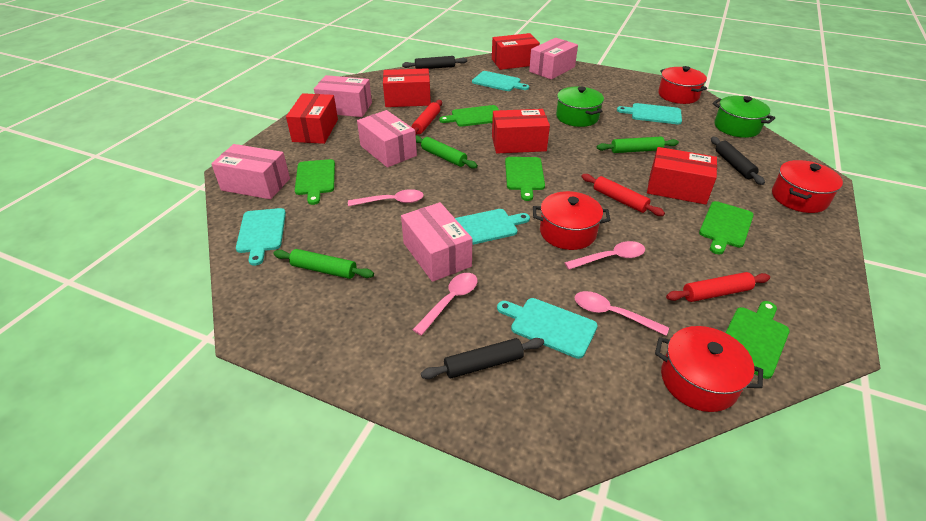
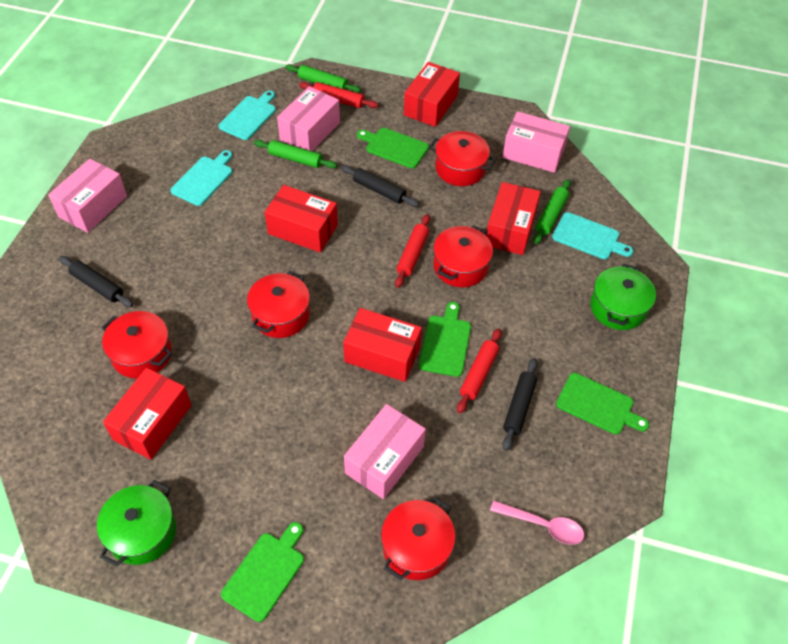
green cutting board: 5 -> 4
pink box: 5 -> 4
pink spoon: 4 -> 1
red pot: 4 -> 5
turquoise cutting board: 5 -> 3

